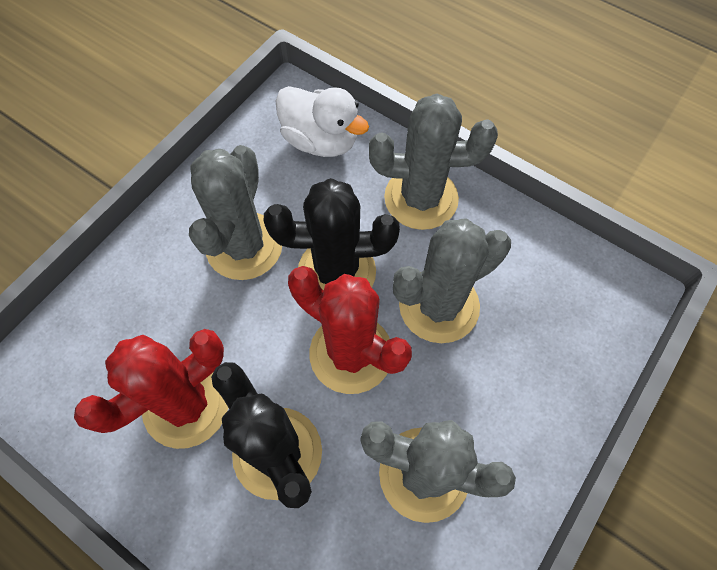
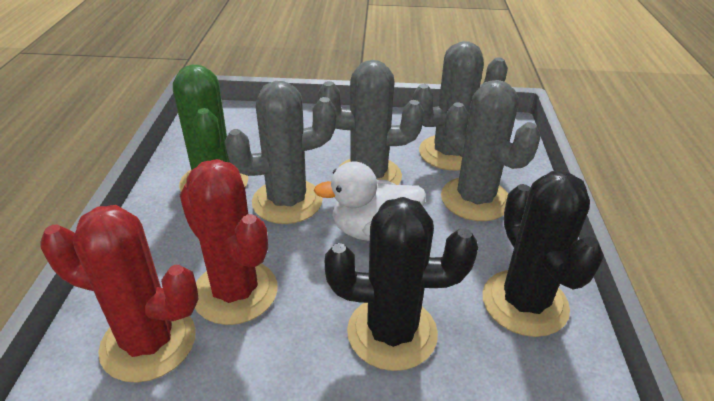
green cactus: 0 -> 1

